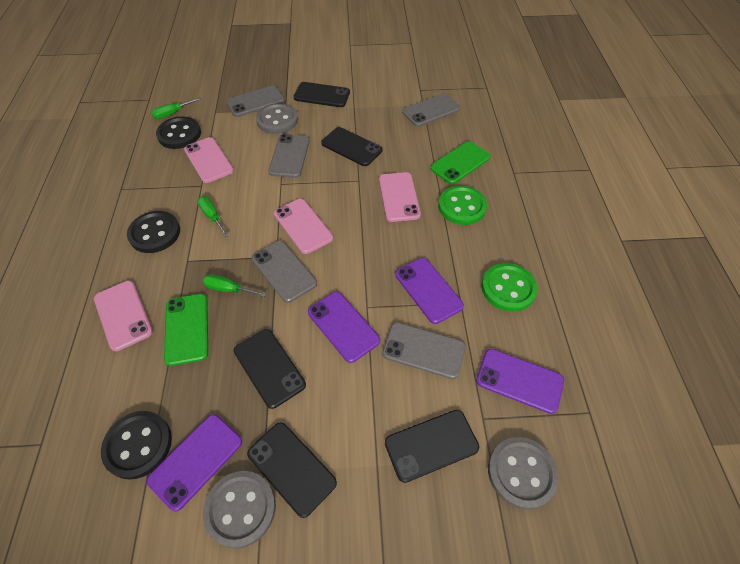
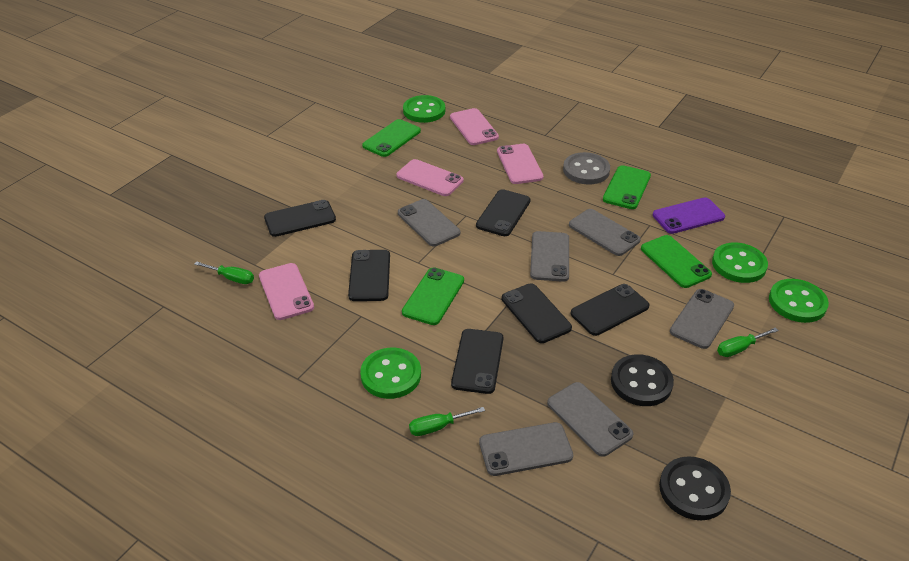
black button: 3 -> 2
black phone: 5 -> 6
green button: 2 -> 4
green phone: 2 -> 4
grey button: 3 -> 1
grey phone: 5 -> 6
purple phone: 4 -> 1

